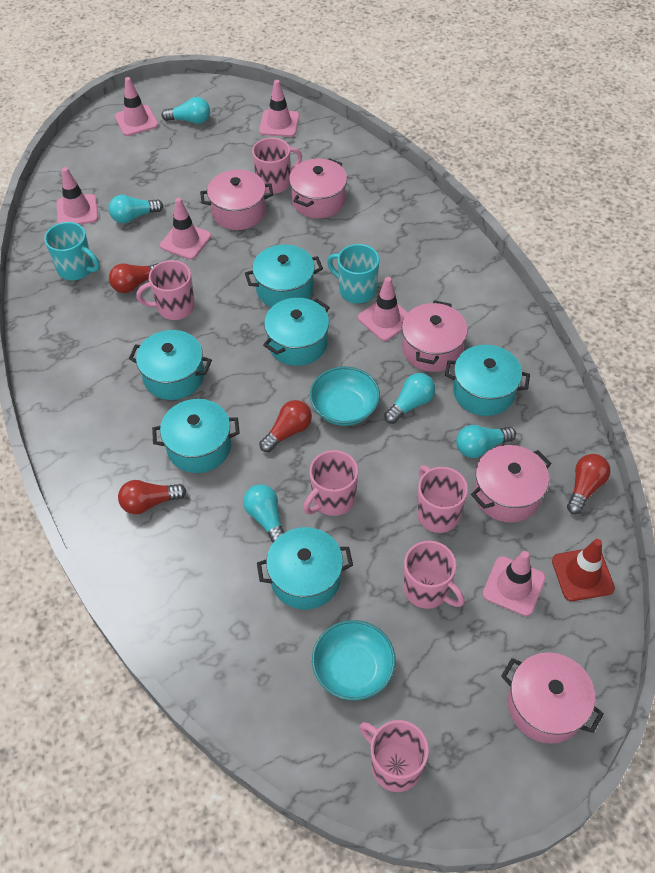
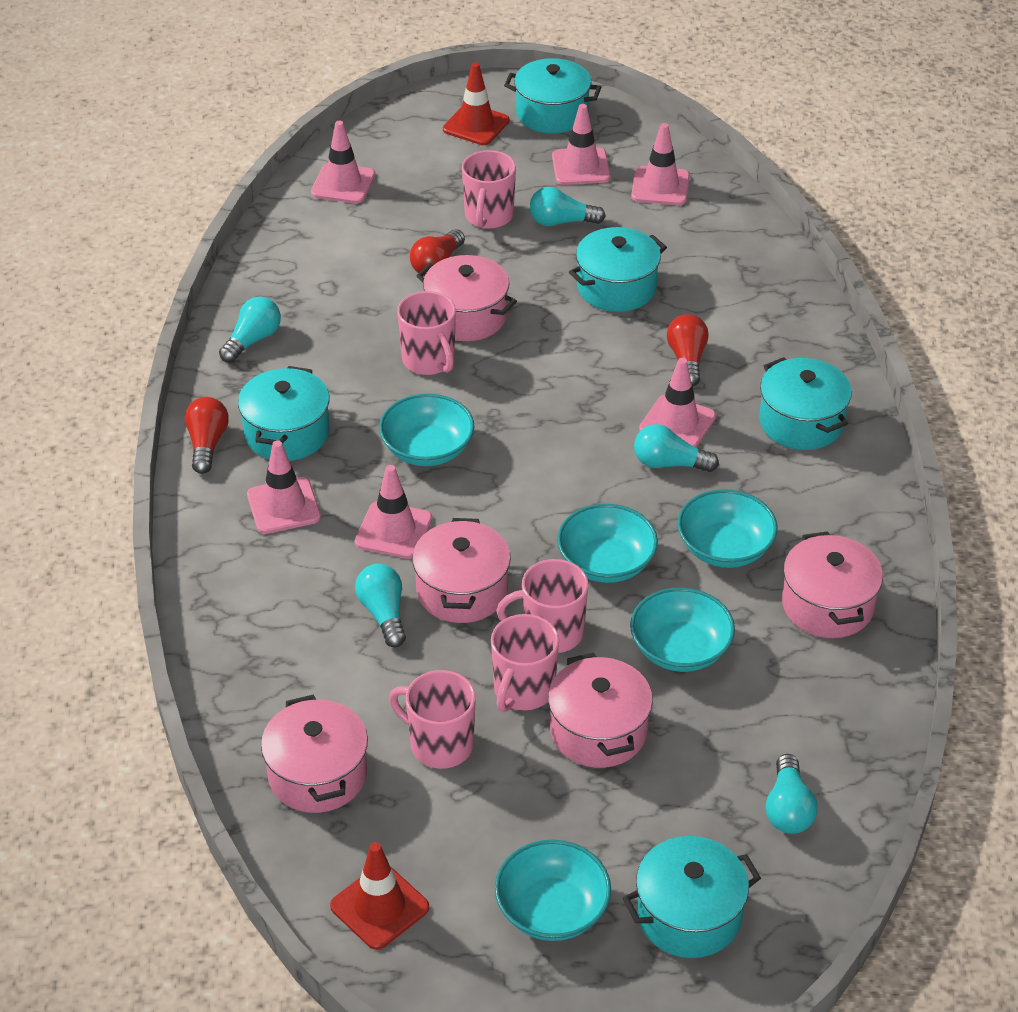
pink mug: 6 -> 5
red light bulb: 4 -> 3
red traffic cone: 1 -> 2
turquoise bowl: 2 -> 5
turquoise mug: 2 -> 0
turquoise pot: 6 -> 5

